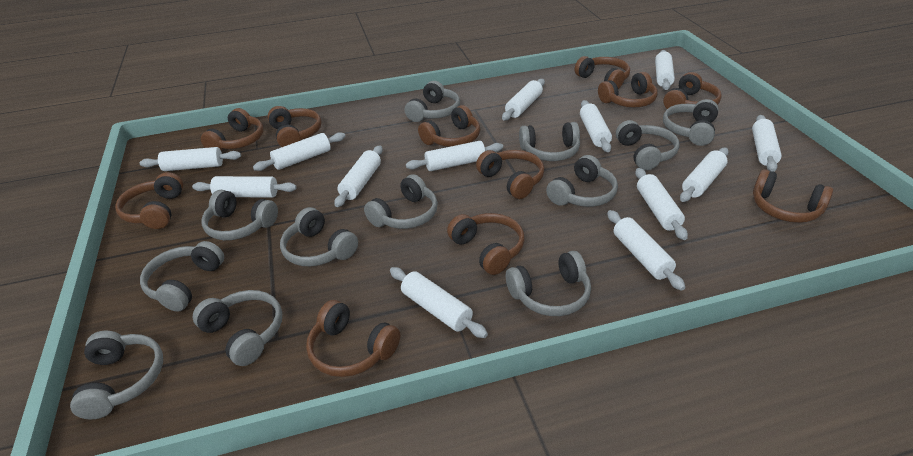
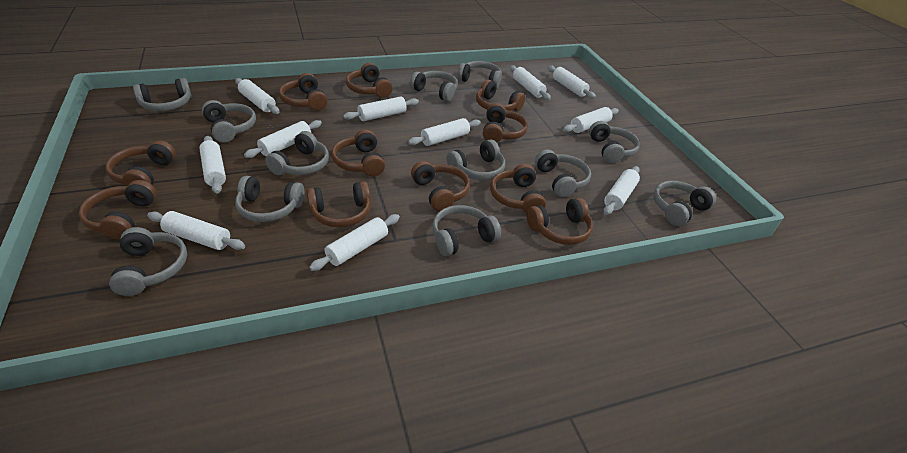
white rolling pin: 13 -> 11

